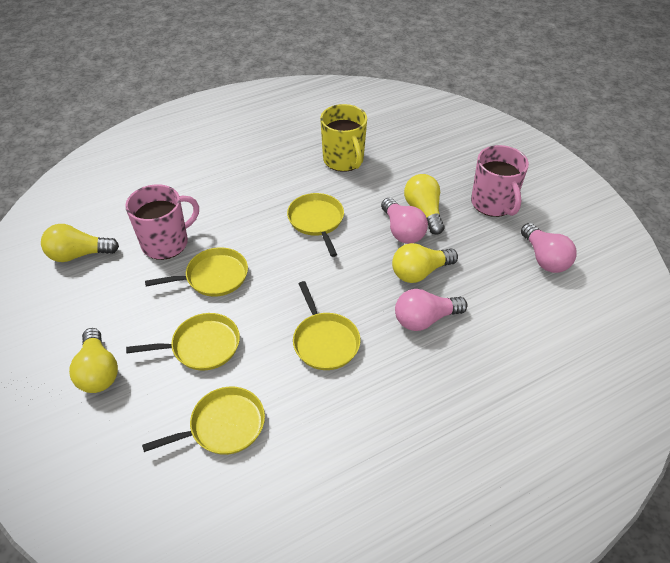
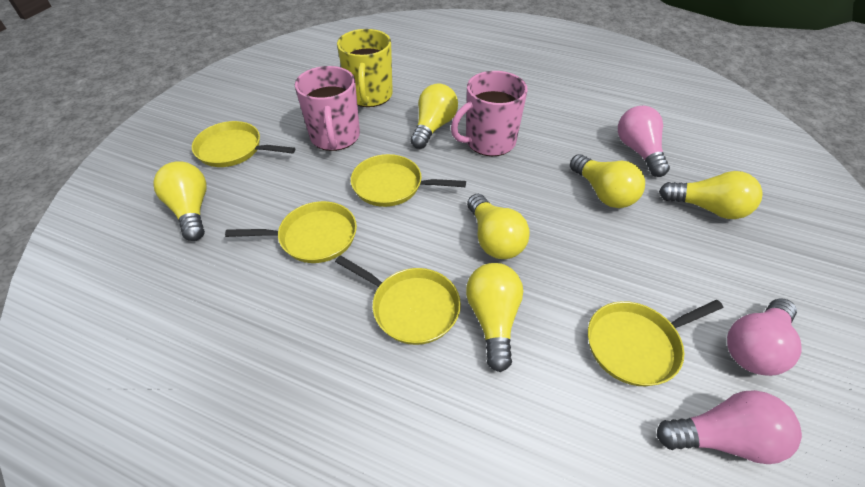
yellow light bulb: 4 -> 6

